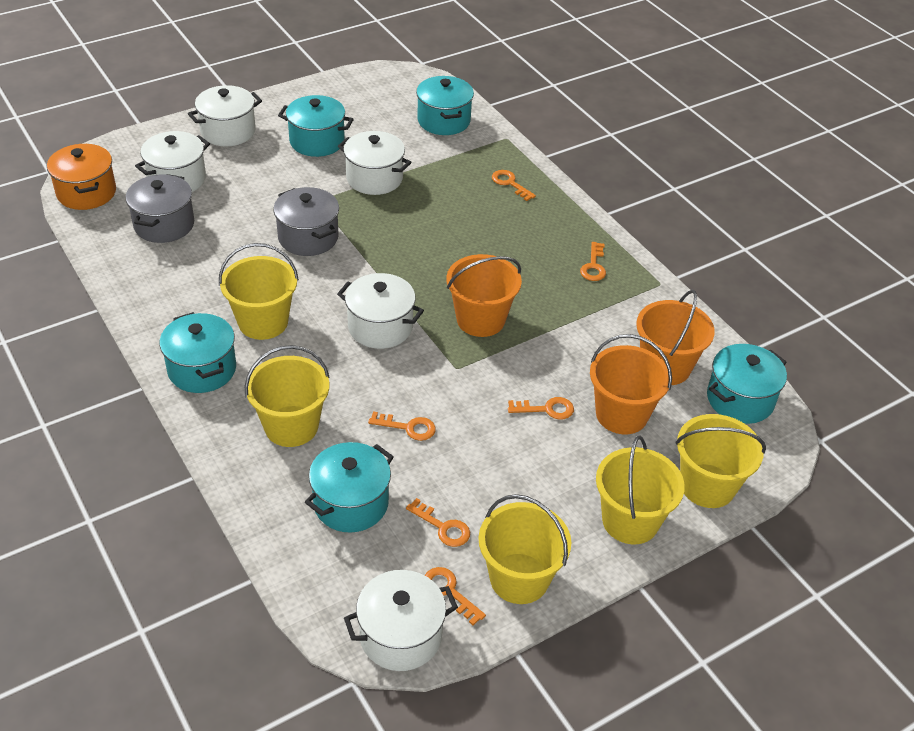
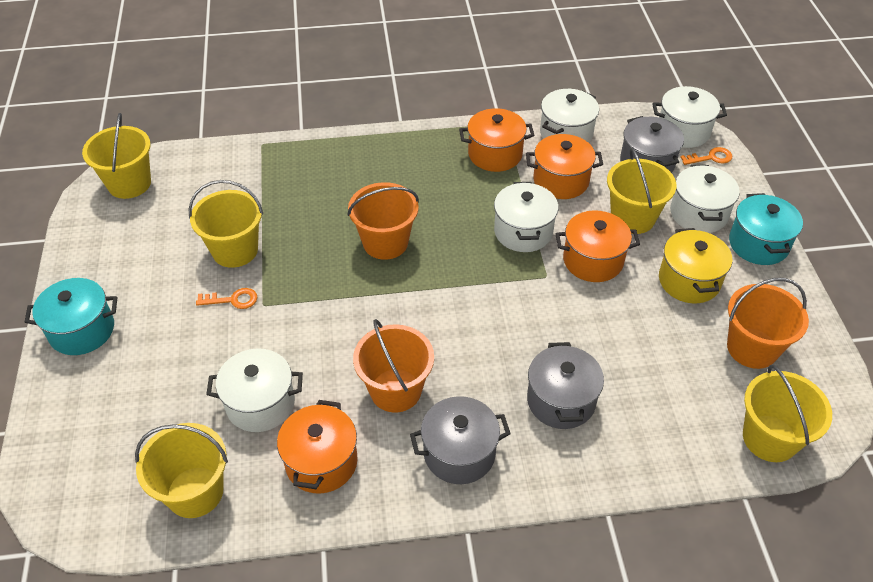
grey pot: 2 -> 3
orange key: 6 -> 2
orange pot: 1 -> 4
turquoise pot: 5 -> 2
yellow pot: 0 -> 1

